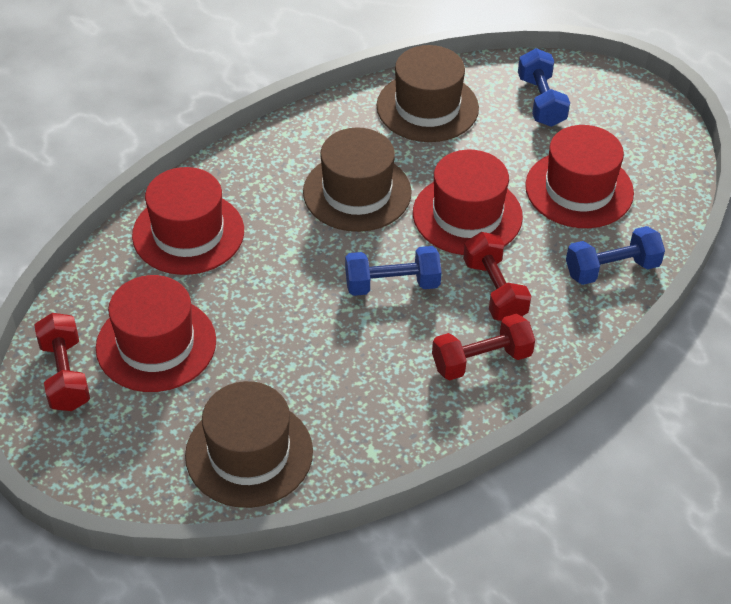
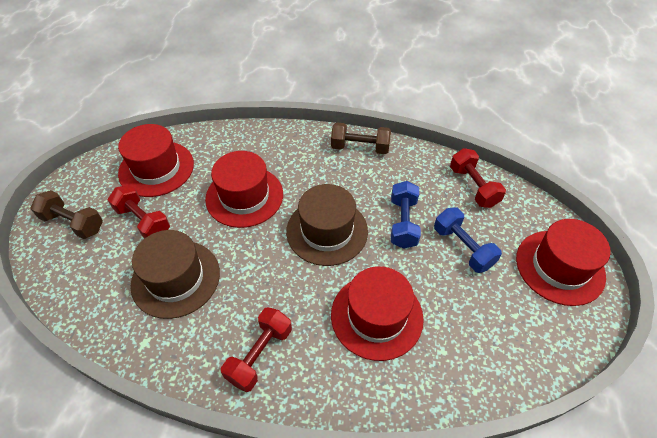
blue dumbbell: 3 -> 2
brown dumbbell: 0 -> 2
brown hat: 3 -> 2

